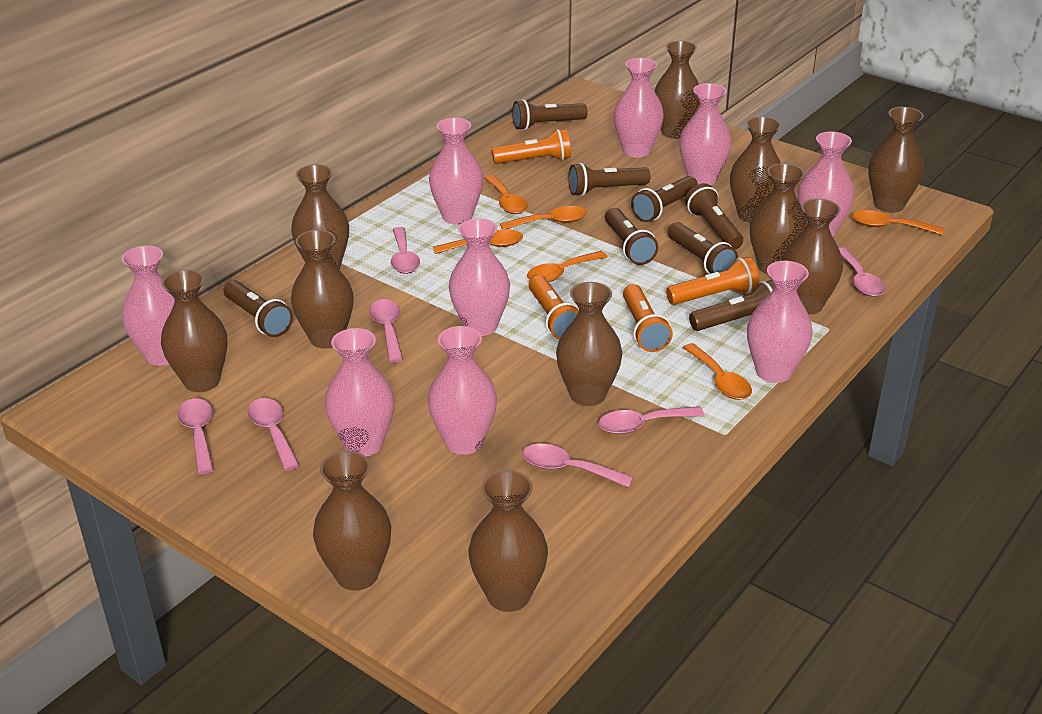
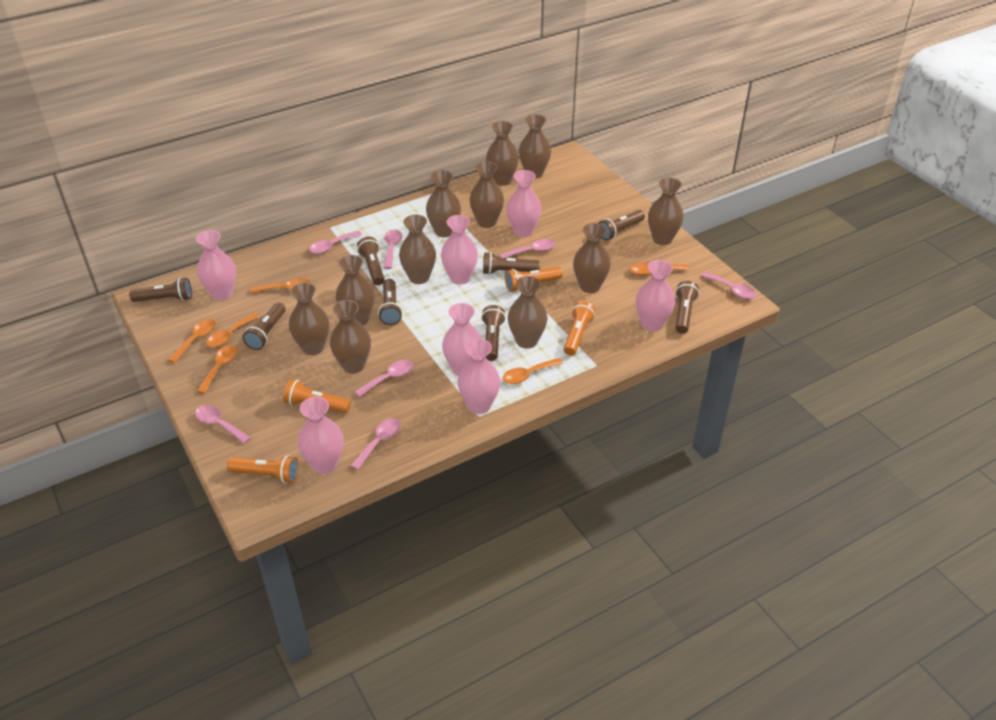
pink vase: 9 -> 7

